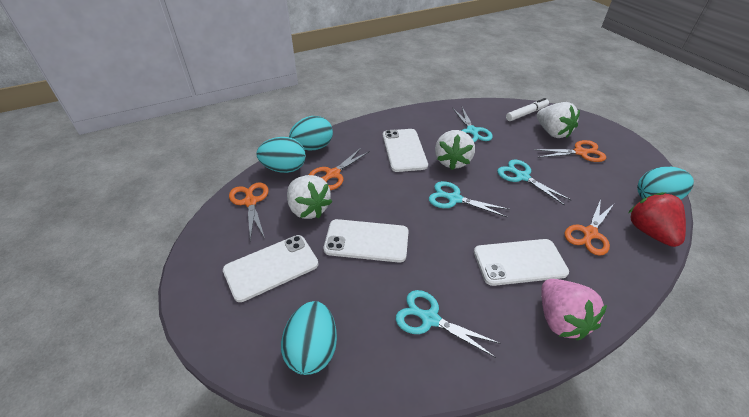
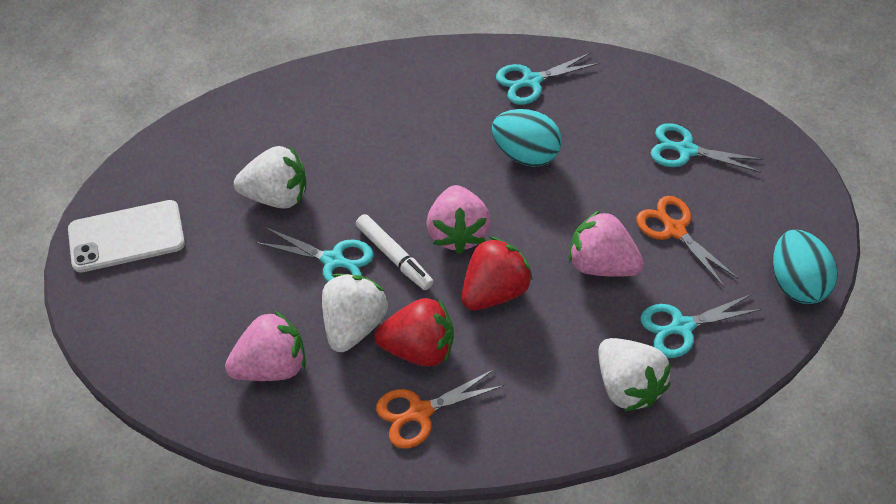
orange scissors: 4 -> 2
pink strawberry: 1 -> 3
red strawberry: 1 -> 2
turquoise egg: 4 -> 2
white phone: 4 -> 1

